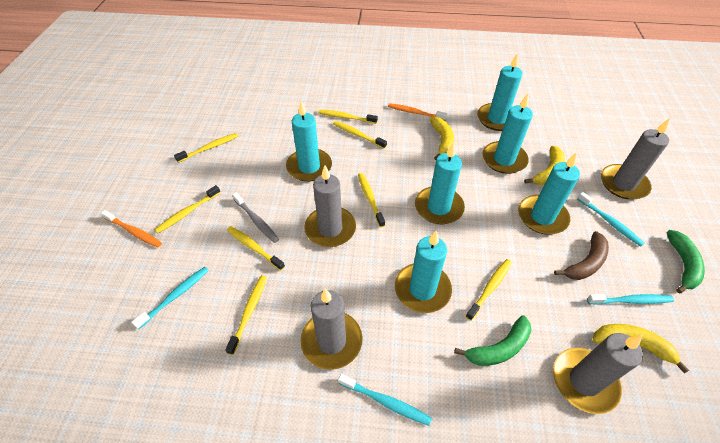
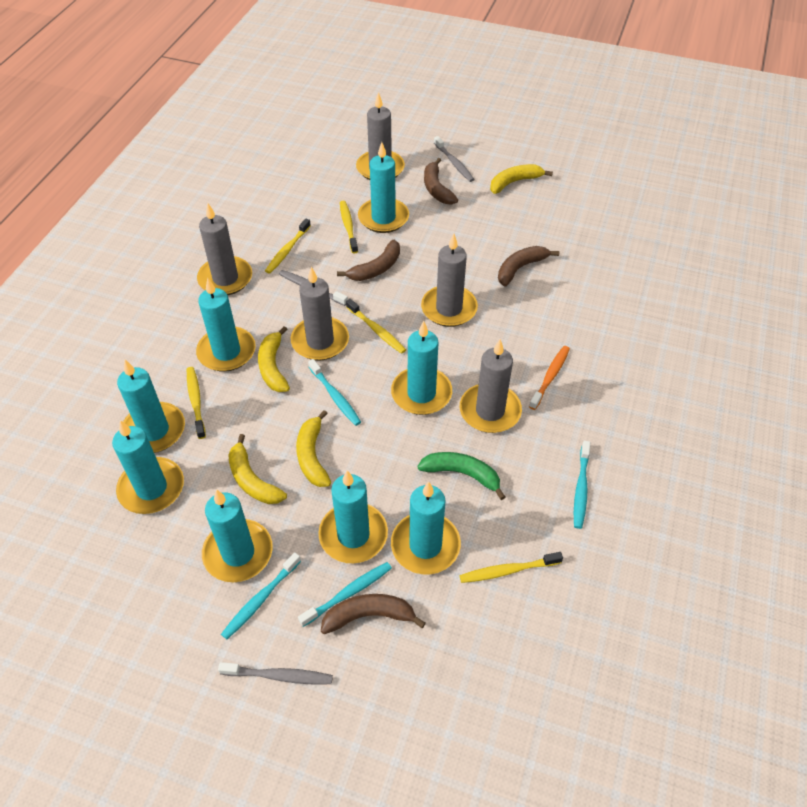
brown banana: 1 -> 4
green banana: 2 -> 1
grey candle: 4 -> 5
grey toothbrush: 1 -> 3
orange toothbrush: 2 -> 1
turquoise candle: 6 -> 8
yellow banana: 3 -> 4
yellow toothbrush: 8 -> 5

